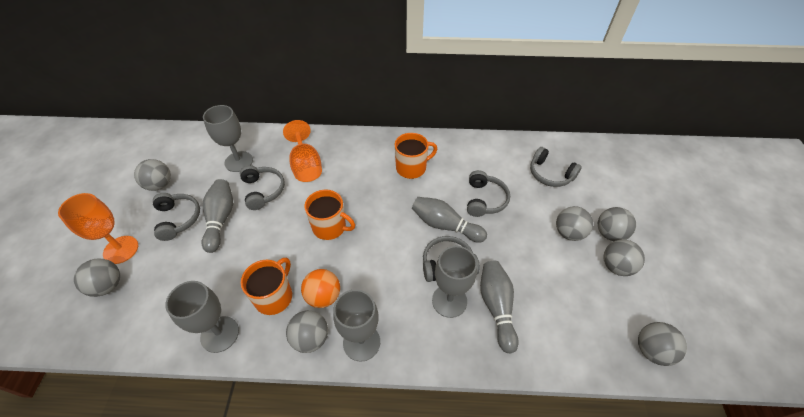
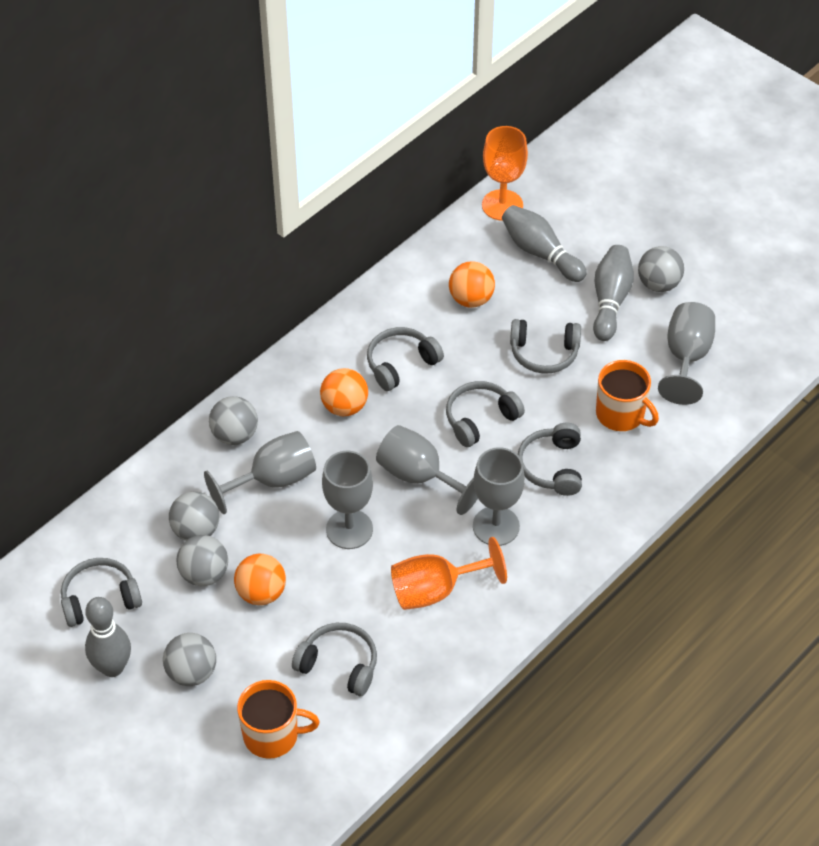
grey ball: 7 -> 5
grey goblet: 4 -> 5
grey headphones: 5 -> 6
orange ball: 1 -> 3
orange mug: 3 -> 2

